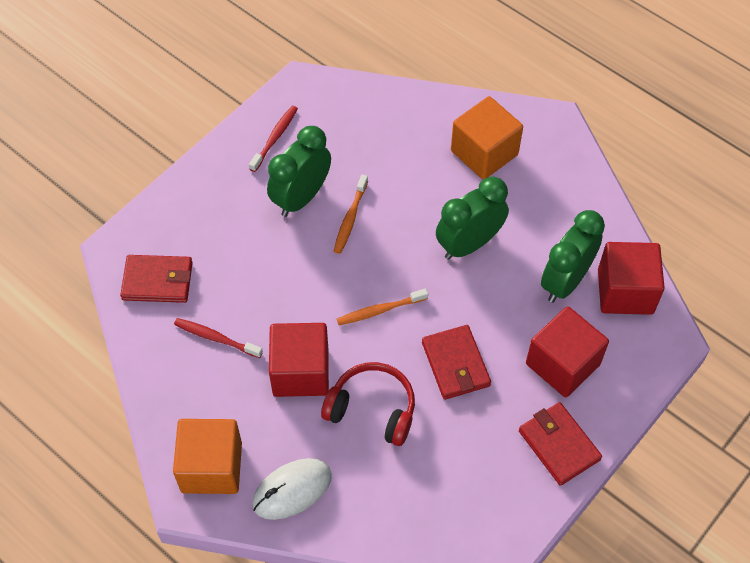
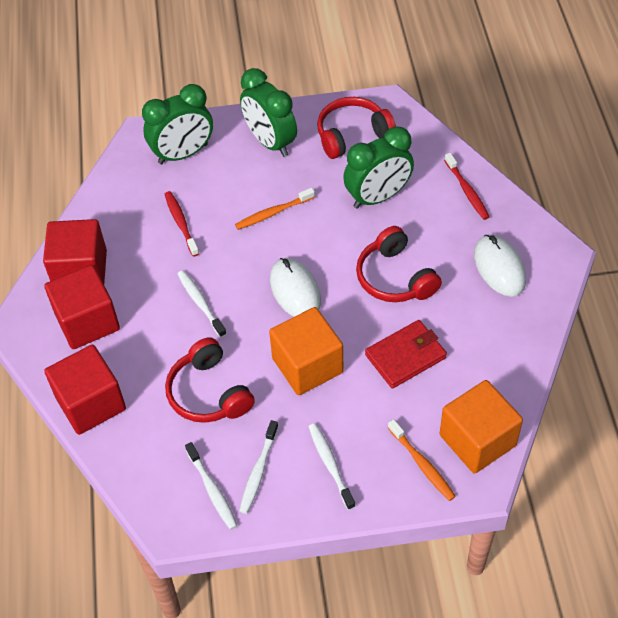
red headphones: 1 -> 3
red wallet: 3 -> 1
white mouse: 1 -> 2
white toothbrush: 0 -> 4

